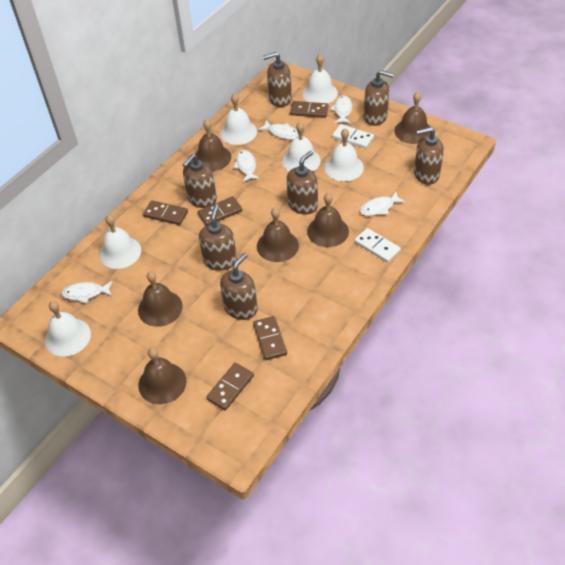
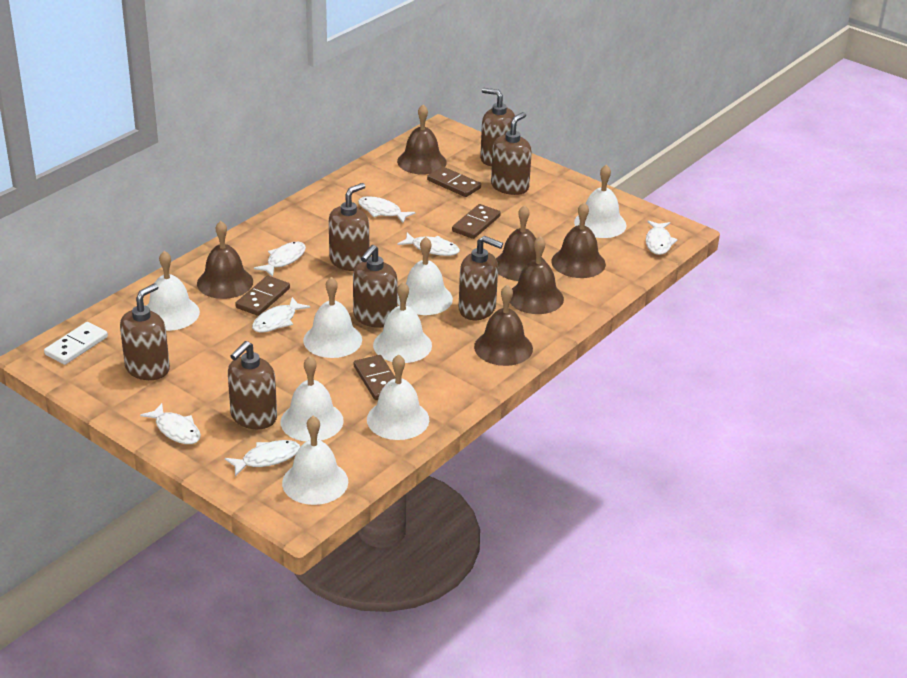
brown domino: 5 -> 4
white bell: 6 -> 8
white domino: 2 -> 1
white fish: 5 -> 7

